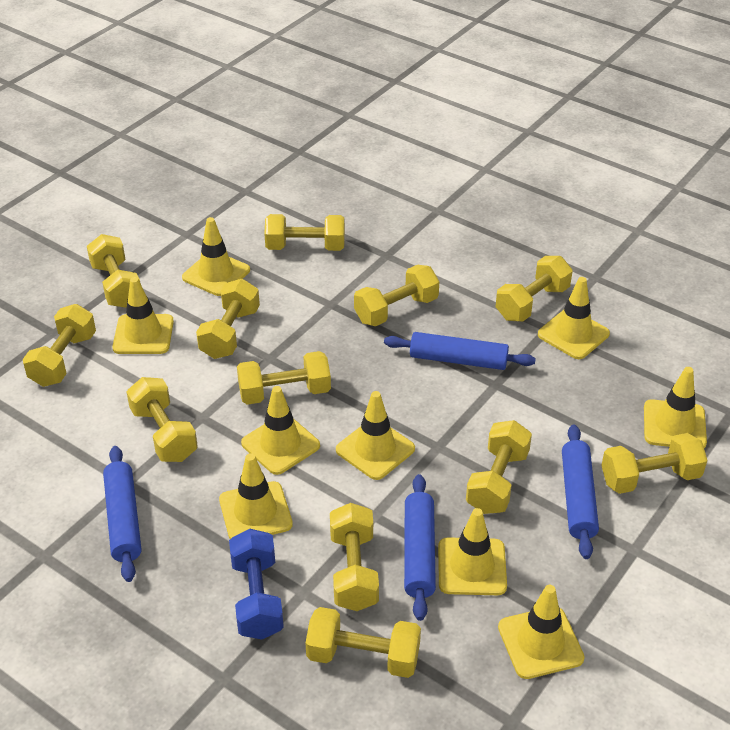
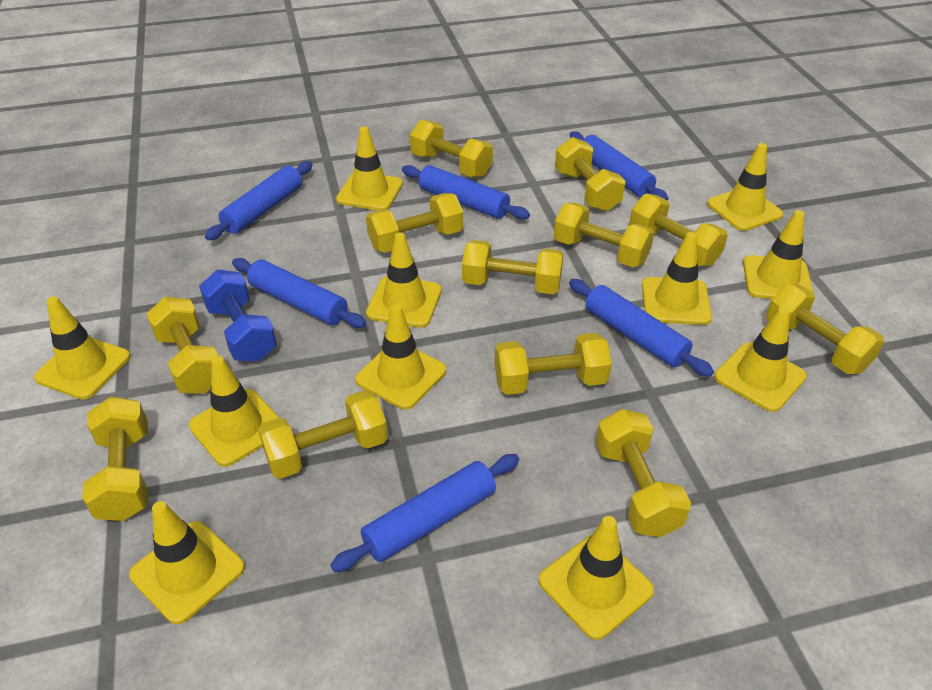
blue rolling pin: 4 -> 6
yellow traffic cone: 9 -> 11

